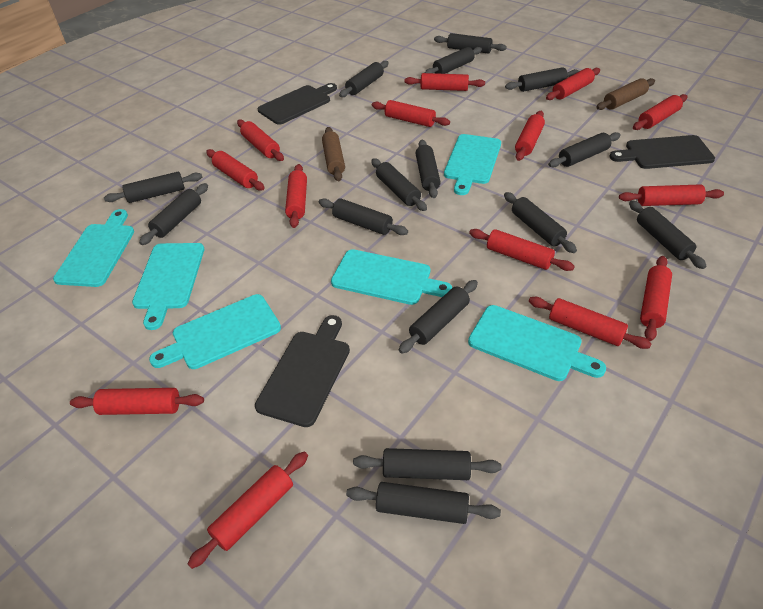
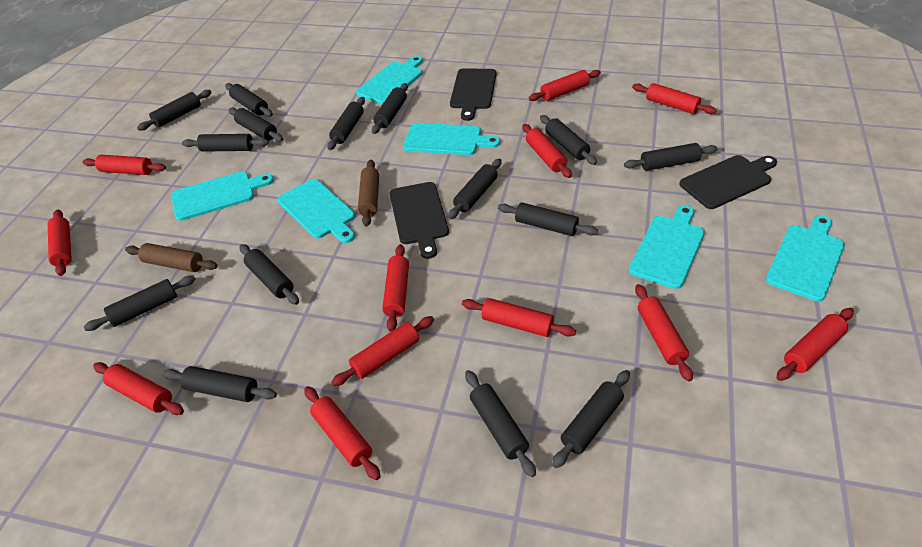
red rolling pin: 14 -> 12

